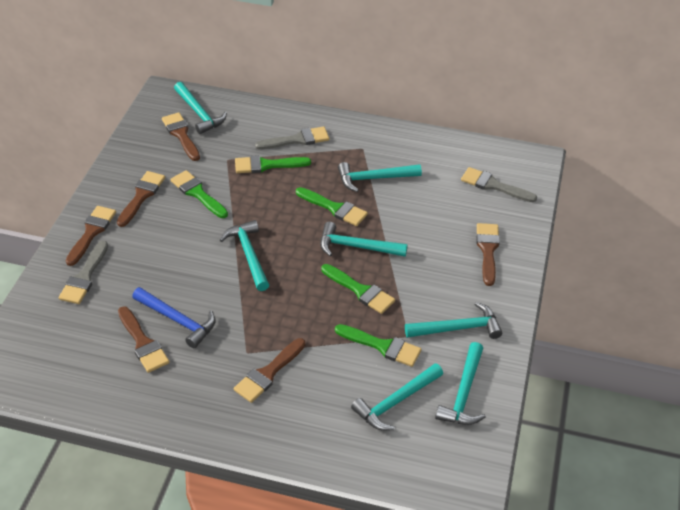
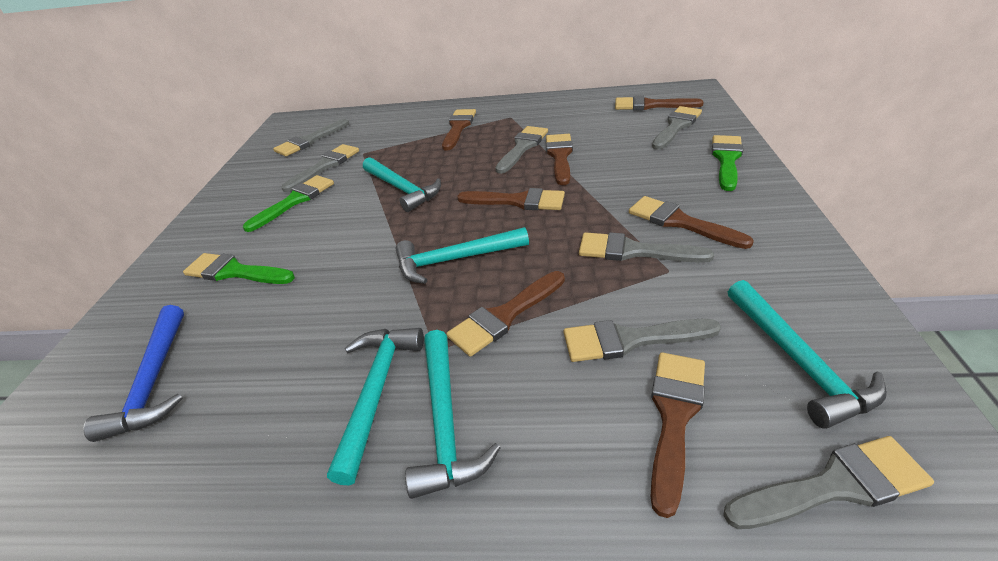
brown brush: 6 -> 7
green brush: 5 -> 3
grey brush: 3 -> 7
turquoise hammer: 7 -> 5

